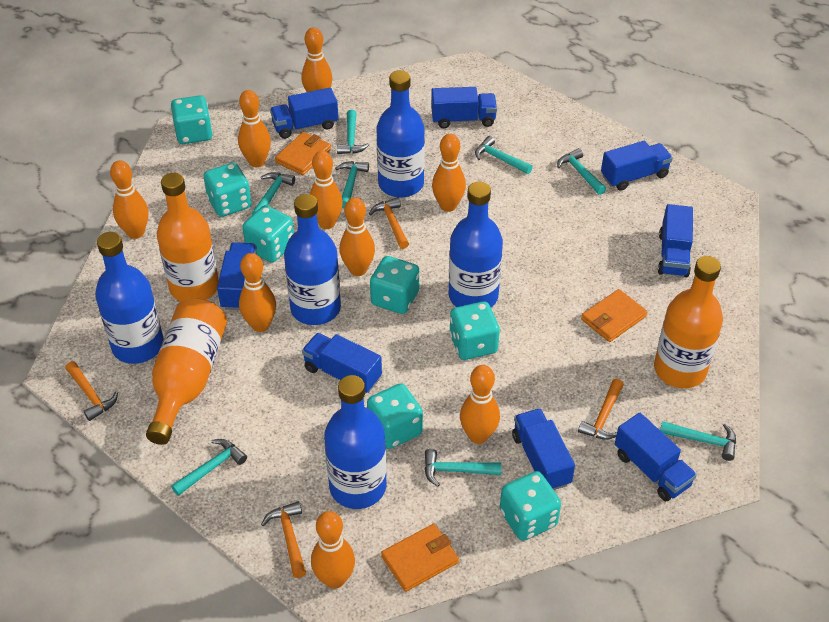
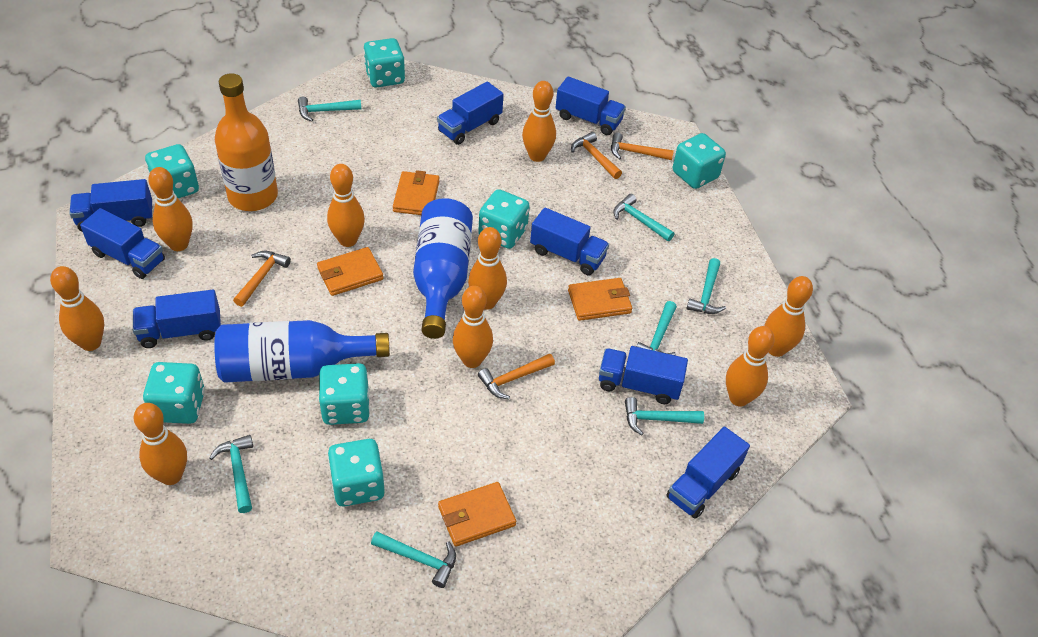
blue bottle: 5 -> 2
orange bottle: 3 -> 1
orange wallet: 3 -> 4
turquoise hammer: 8 -> 7

